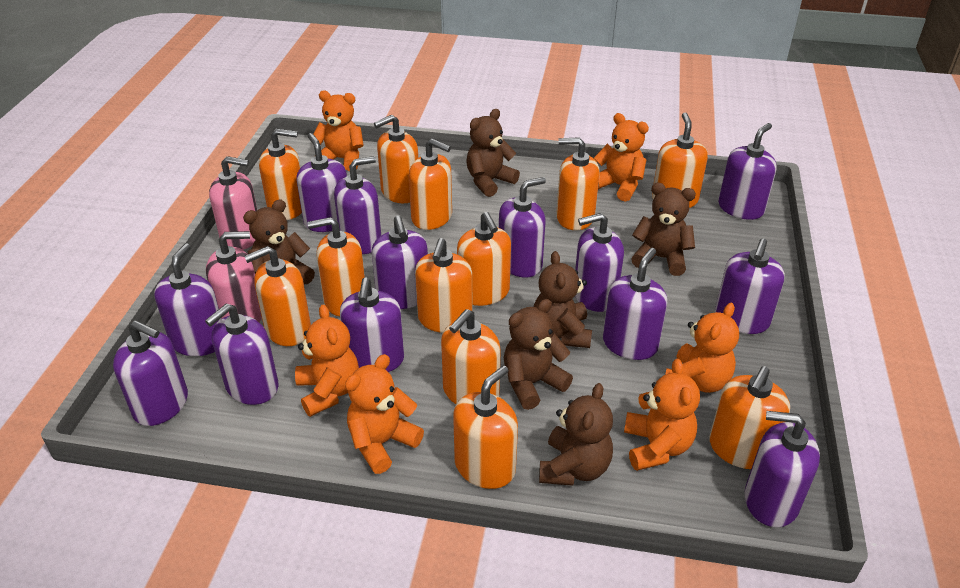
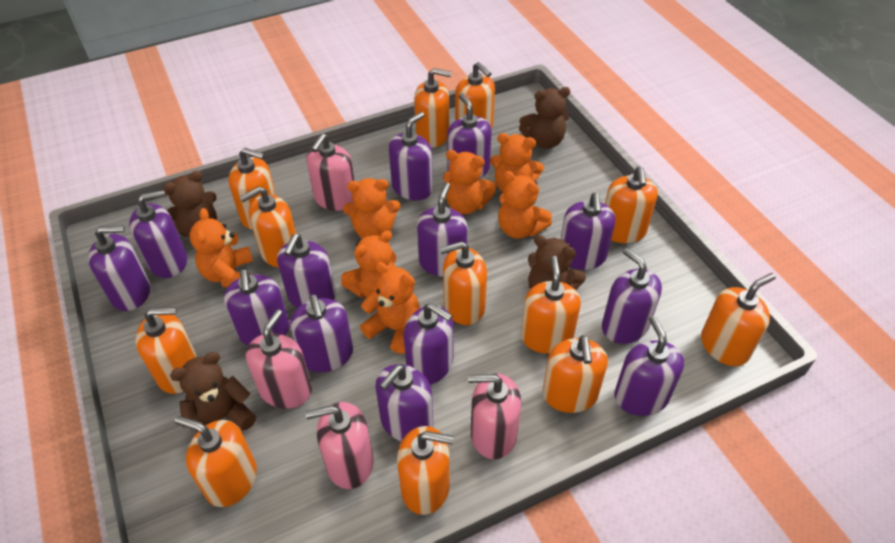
brown teddy bear: 6 -> 4
orange teddy bear: 6 -> 7
pink soap dispenser: 2 -> 4

